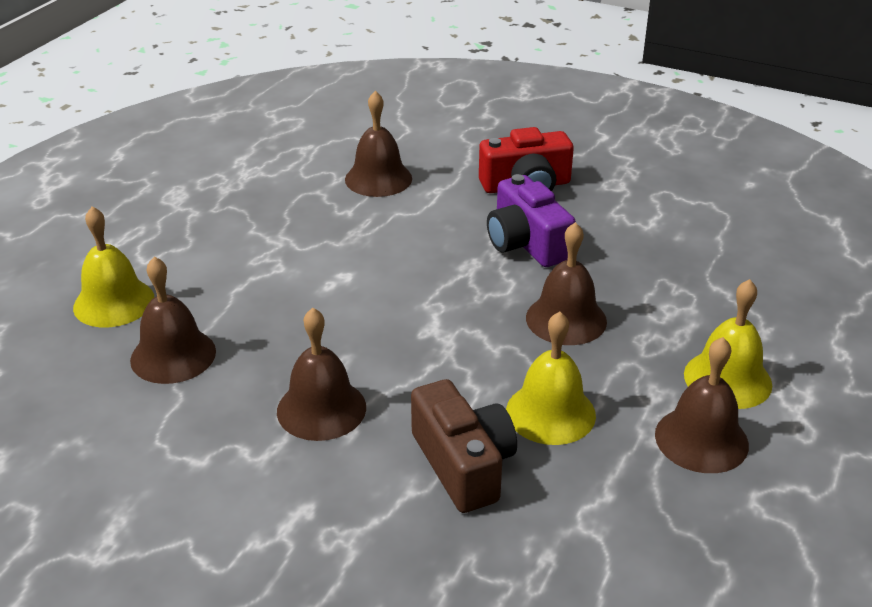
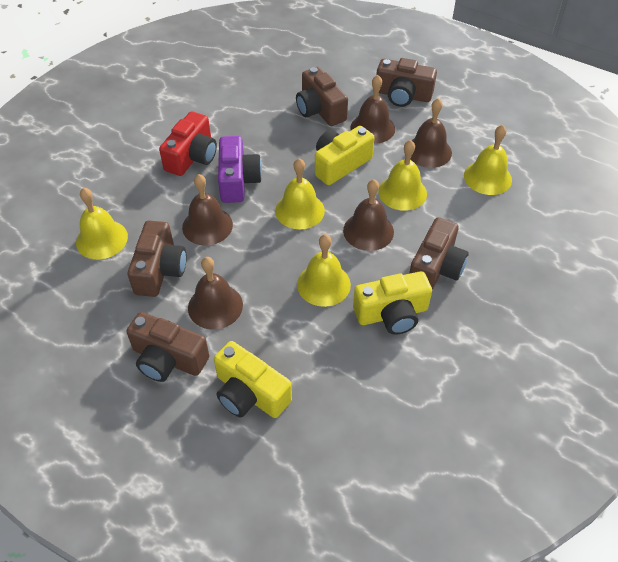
brown camera: 1 -> 5
yellow bell: 3 -> 5
yellow camera: 0 -> 3

